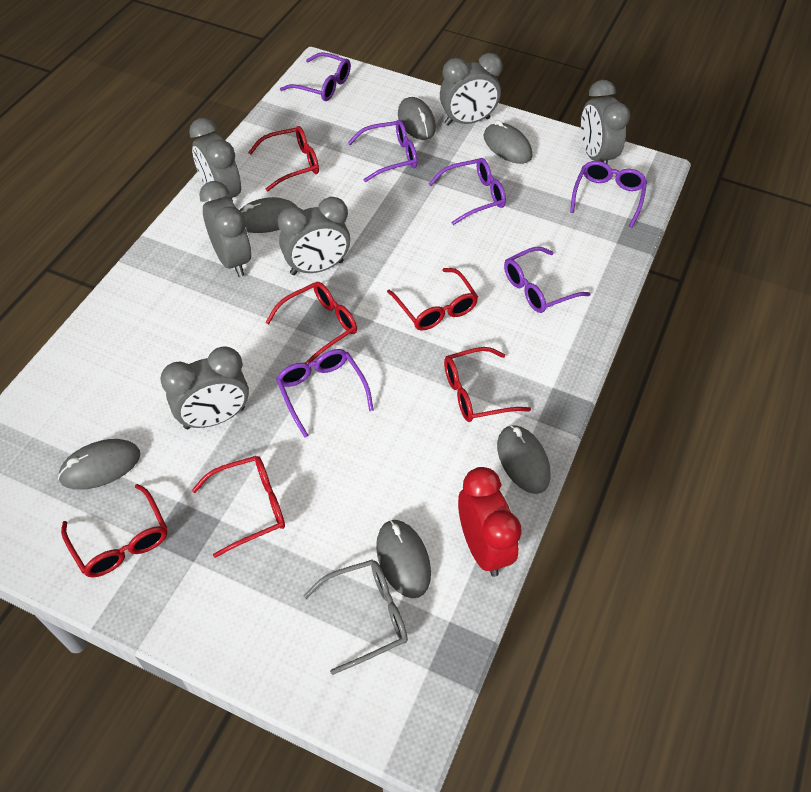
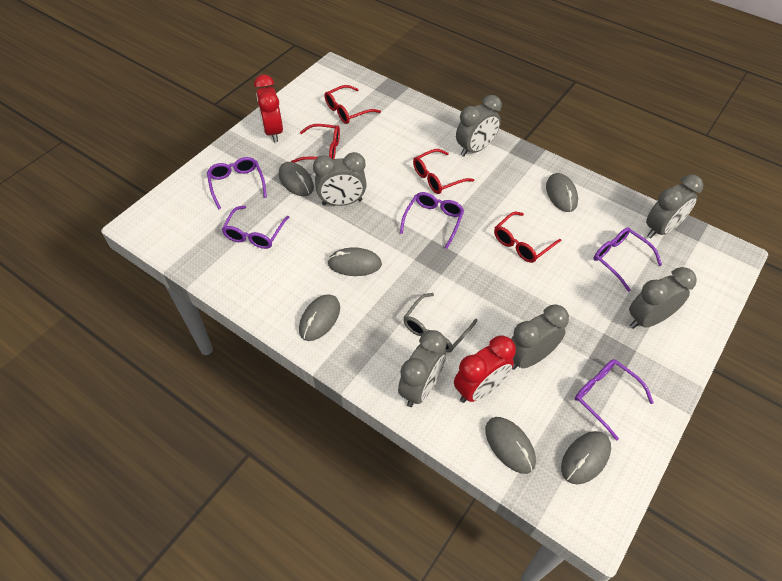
purple glasses: 6 -> 5
red clock: 1 -> 2
red glasses: 6 -> 4

